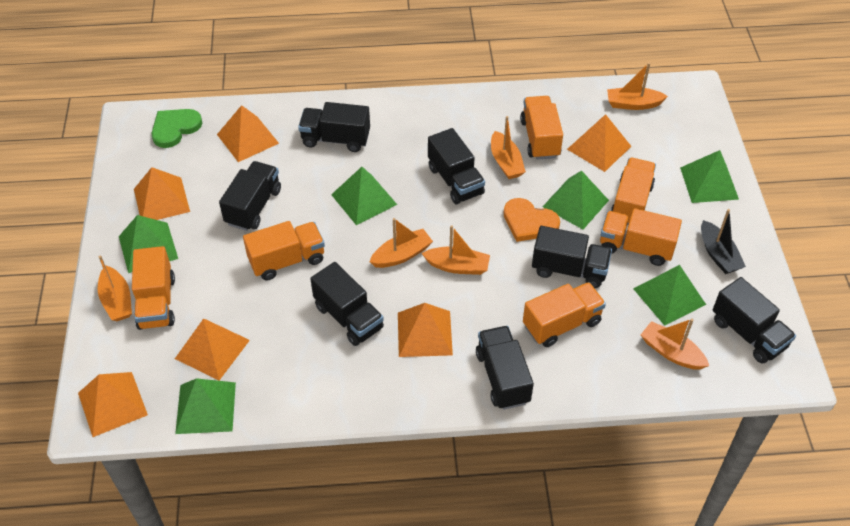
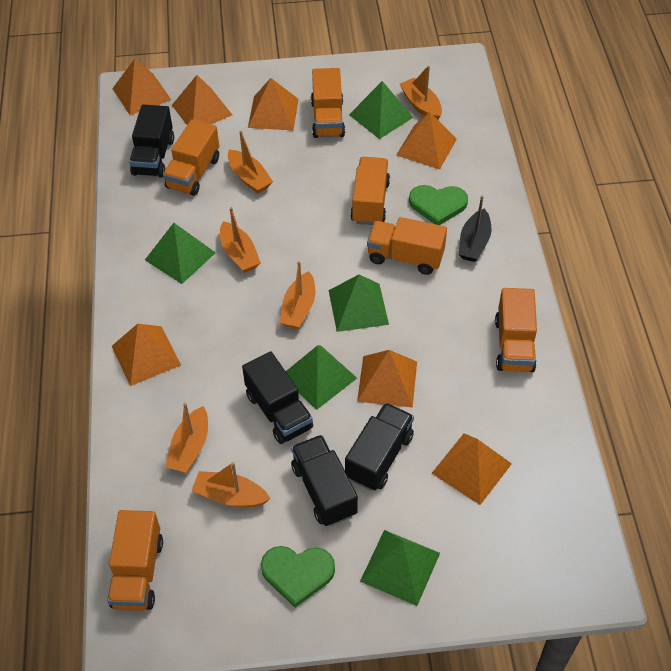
black truck: 7 -> 4
green heart: 1 -> 2
green pyramid: 6 -> 5
orange heart: 1 -> 0
orange pyramid: 6 -> 7

